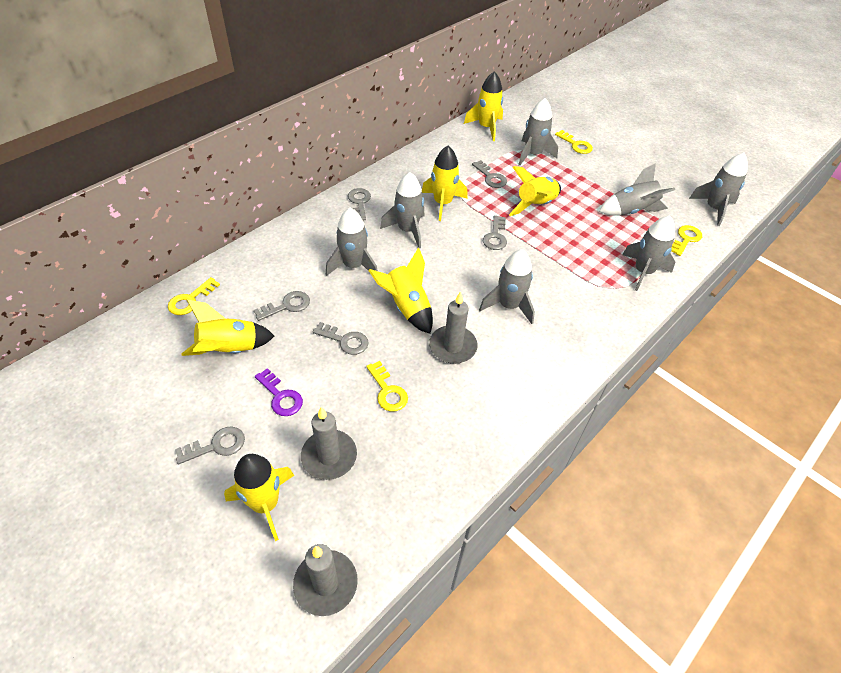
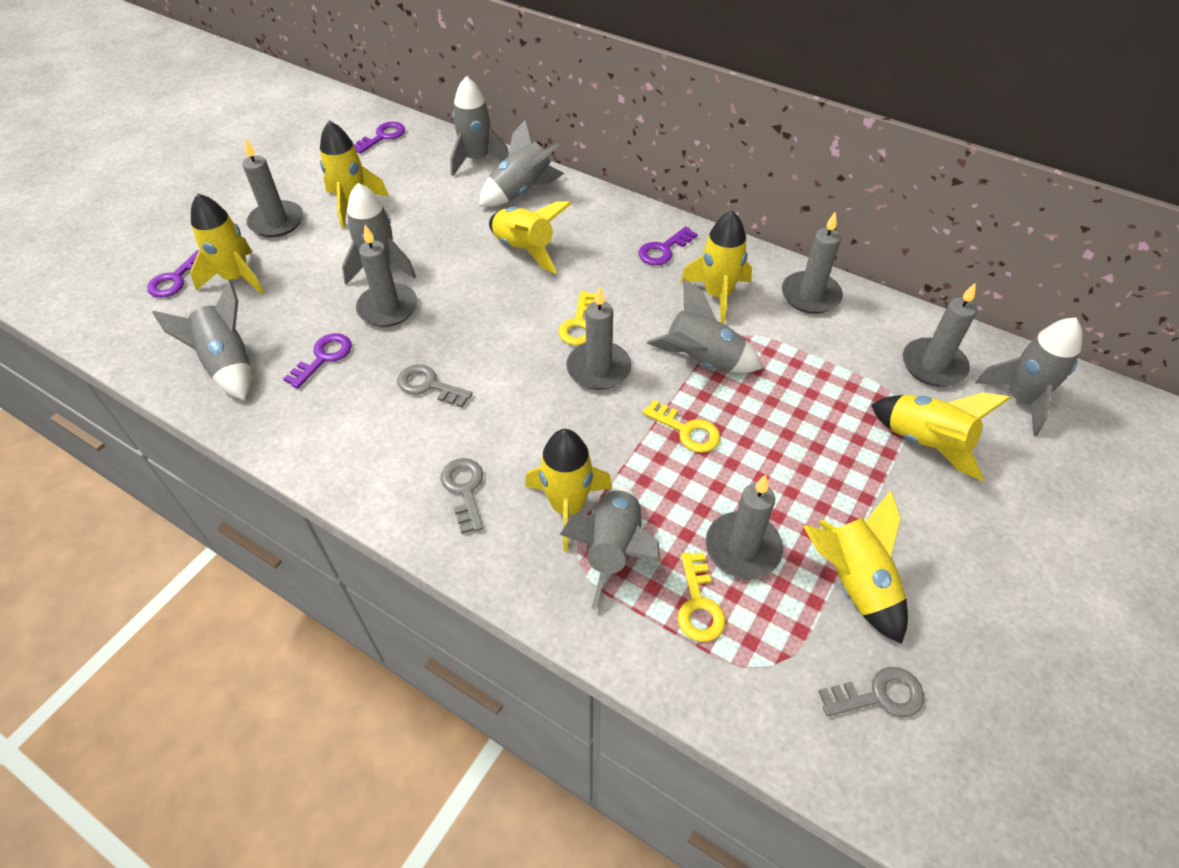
grey candle: 3 -> 6
grey key: 6 -> 3
purple key: 1 -> 4
yellow key: 4 -> 3
yellow rocket: 6 -> 7

